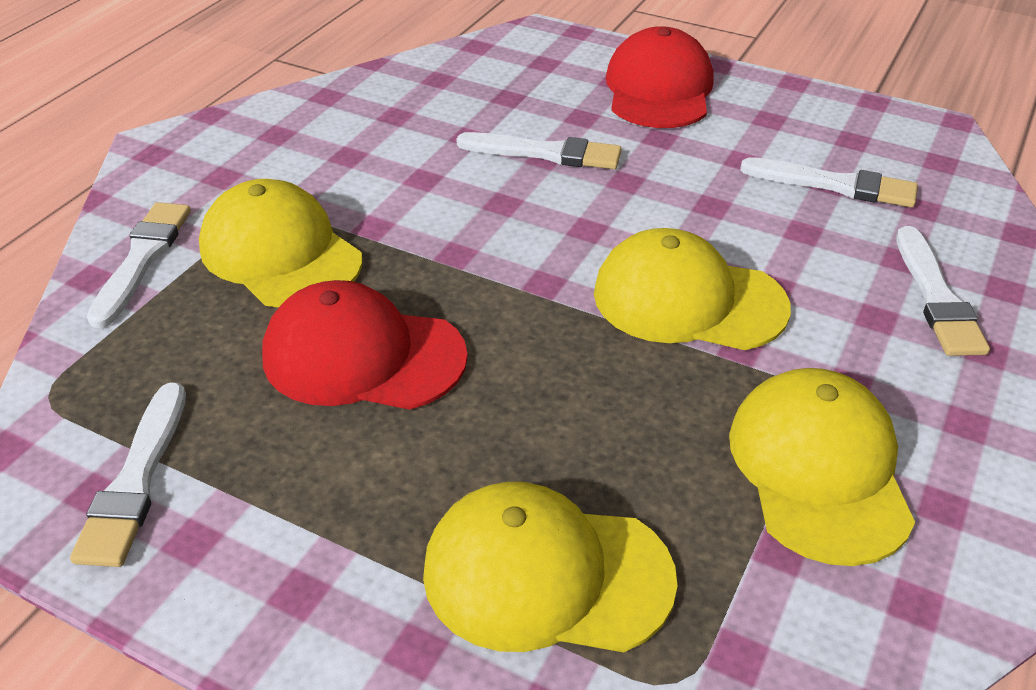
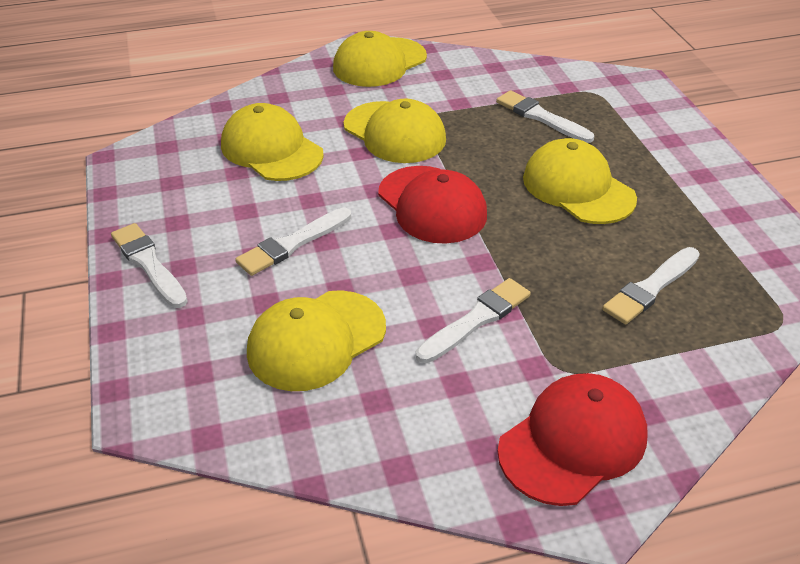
yellow cap: 4 -> 5

